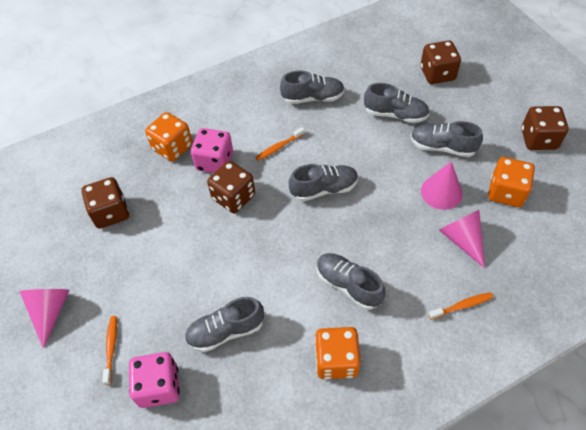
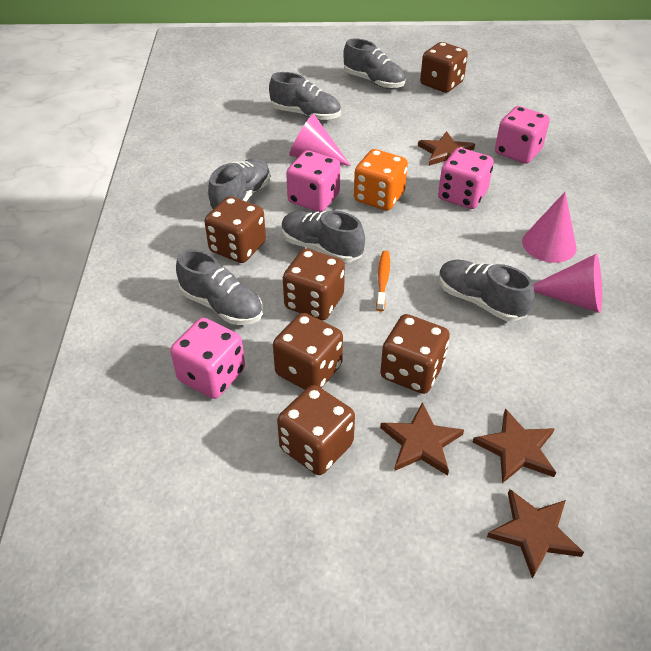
brown dice: 4 -> 6
brown star: 0 -> 4
orange dice: 3 -> 1
orange toothbrush: 3 -> 1
pink dice: 2 -> 4

